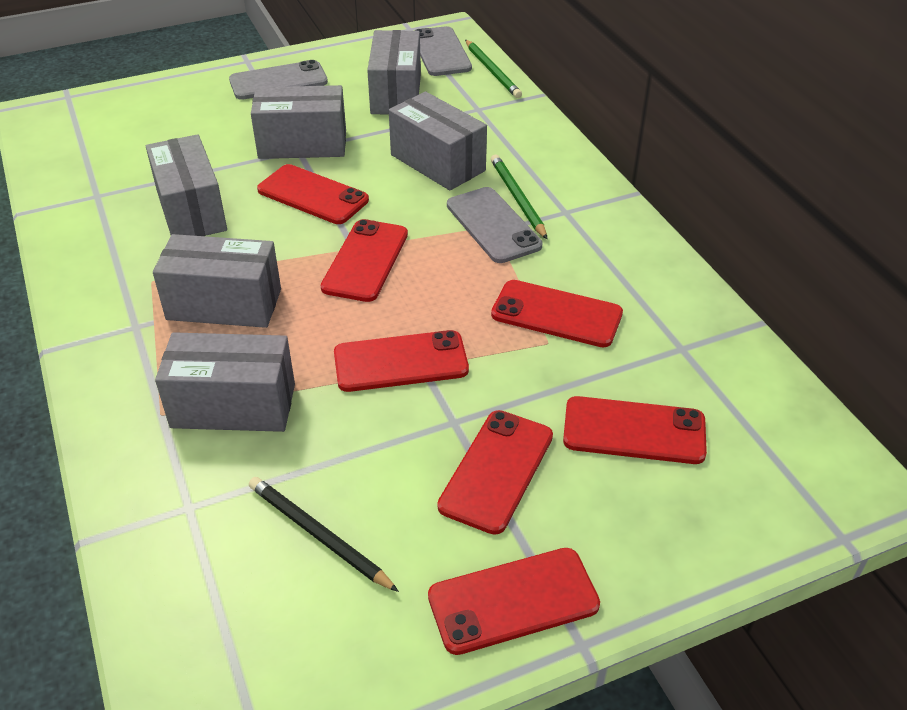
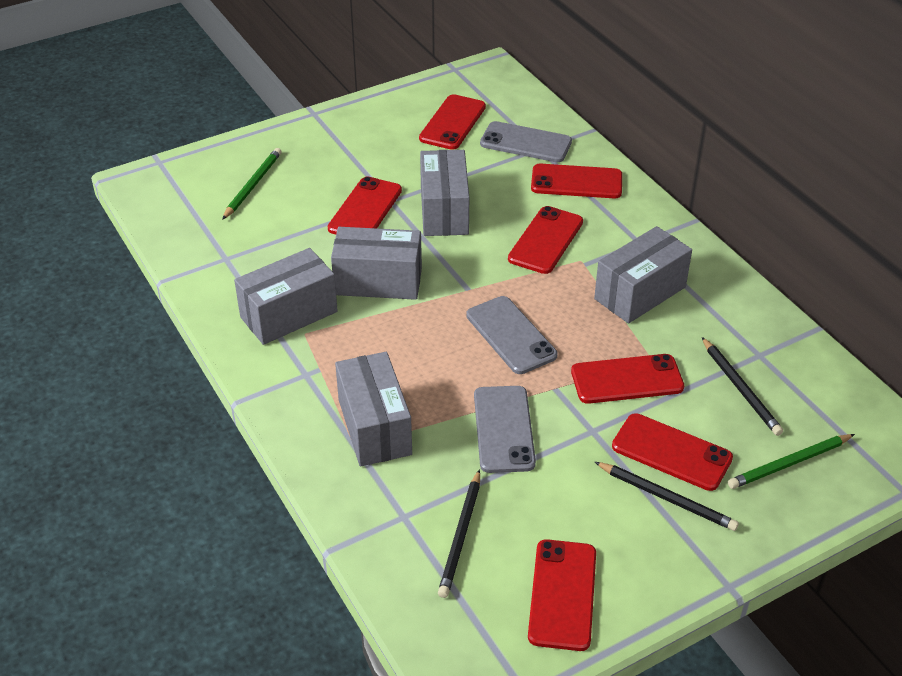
black pencil: 1 -> 3
grey box: 6 -> 5

